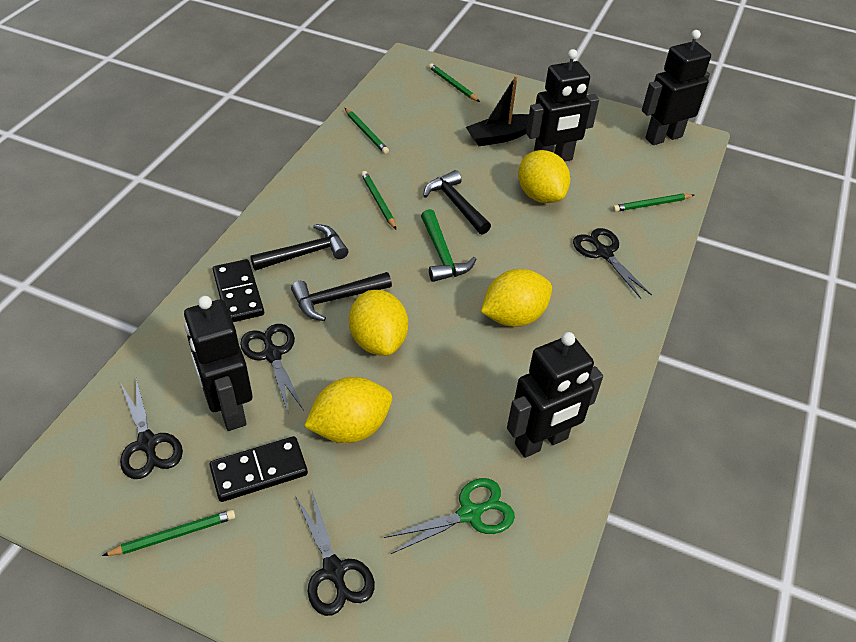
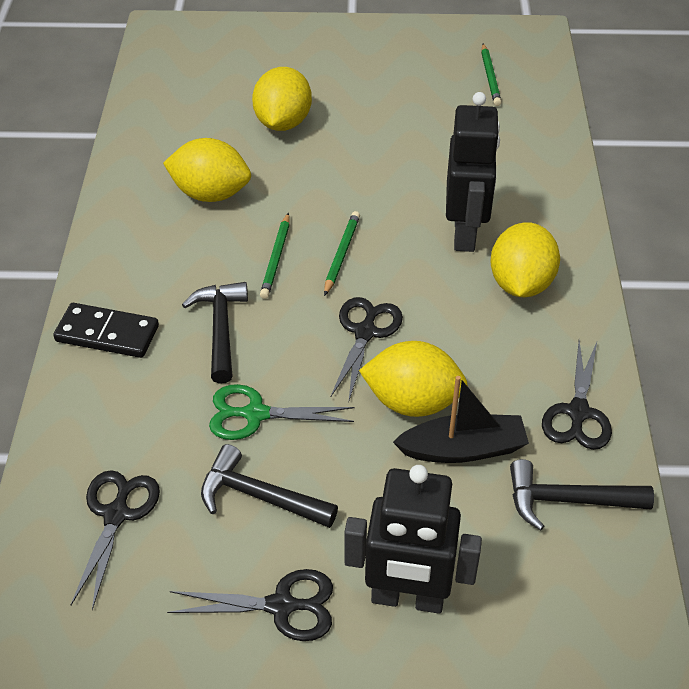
black domino: 2 -> 1
black robot: 4 -> 2
green hammer: 1 -> 0
green pencil: 5 -> 3

